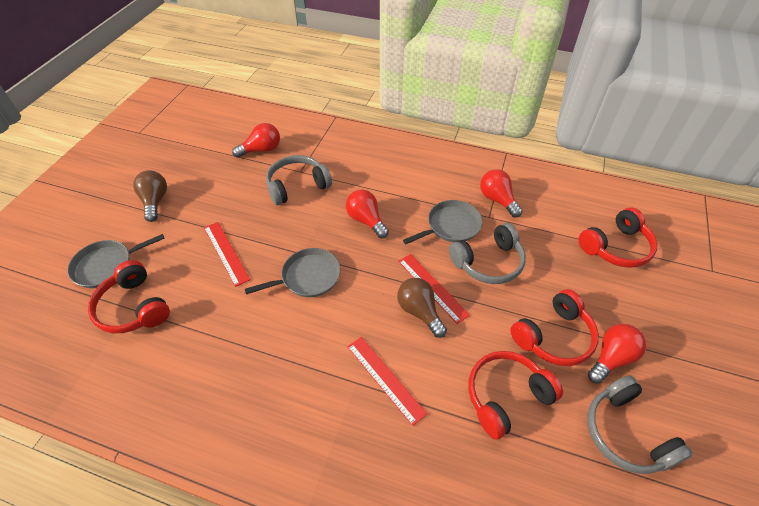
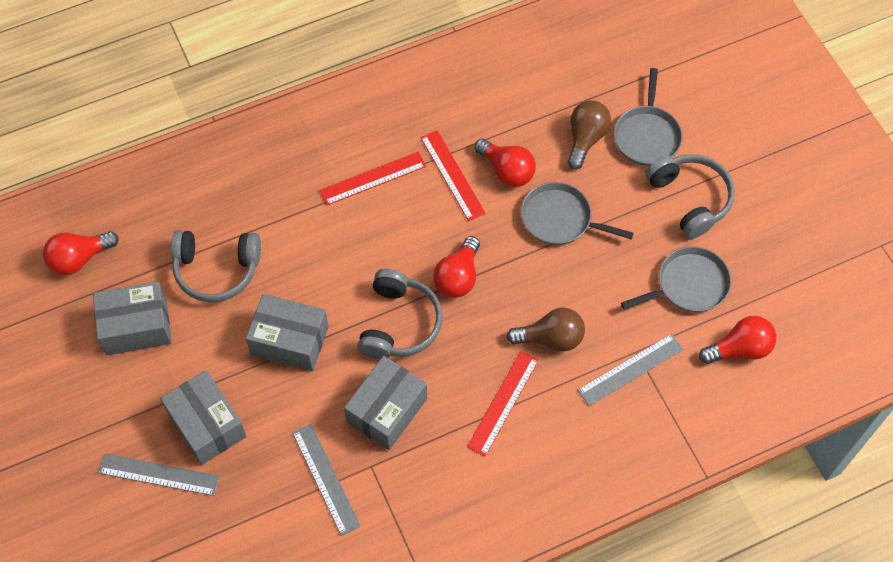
grey box: 0 -> 4
grey ruler: 0 -> 3
red headphones: 4 -> 0

